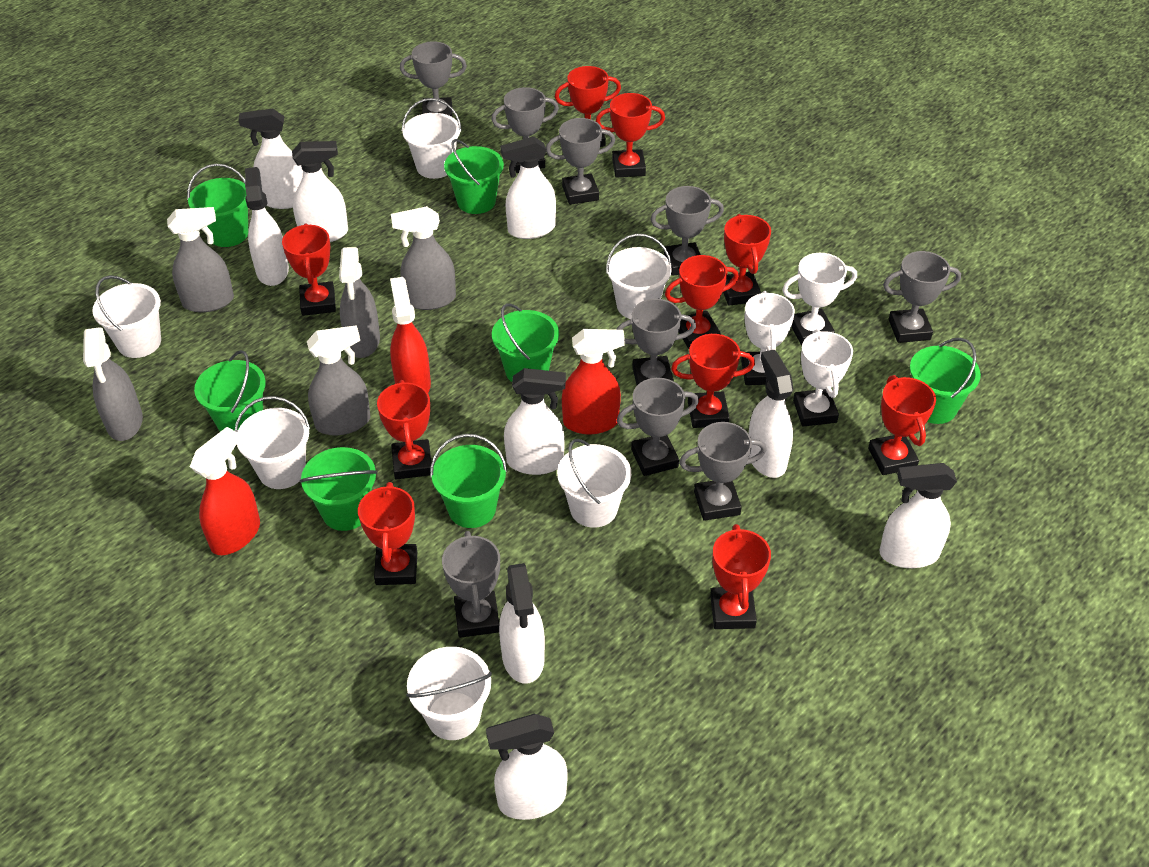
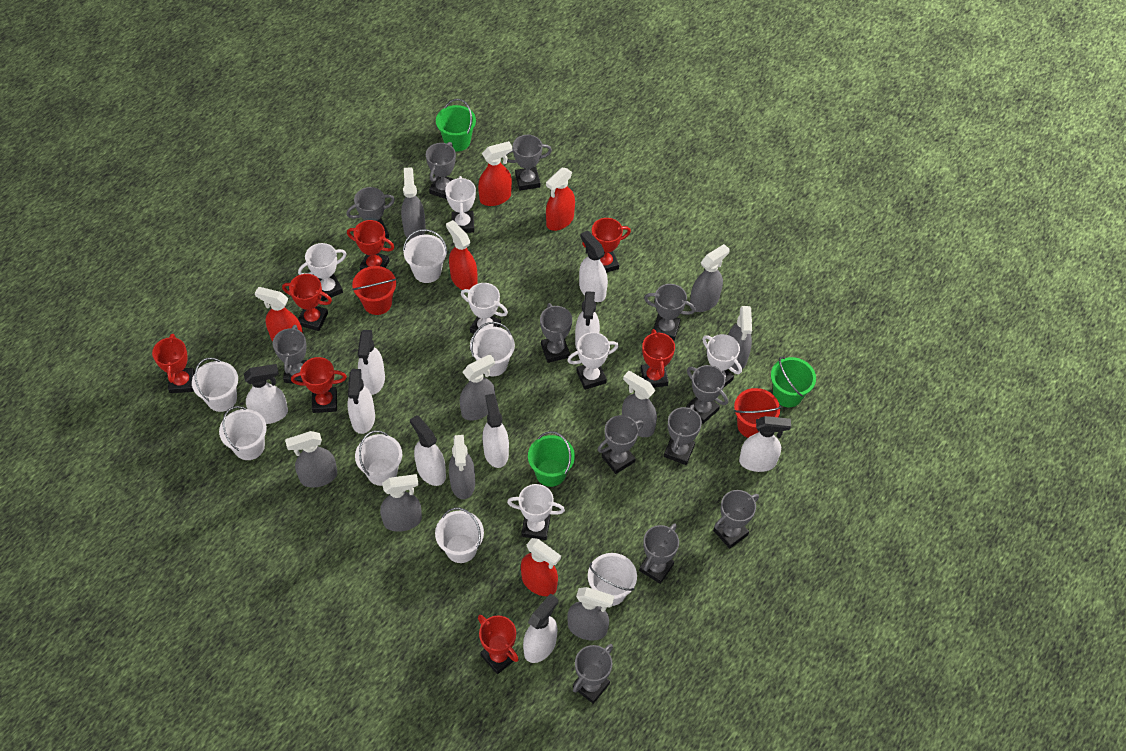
green bucket: 7 -> 3
grey spray bottle: 5 -> 9
grey trophy: 9 -> 12
red bucket: 0 -> 2
red spray bottle: 3 -> 5
red trophy: 10 -> 7
white bucket: 6 -> 7
white trophy: 3 -> 6

